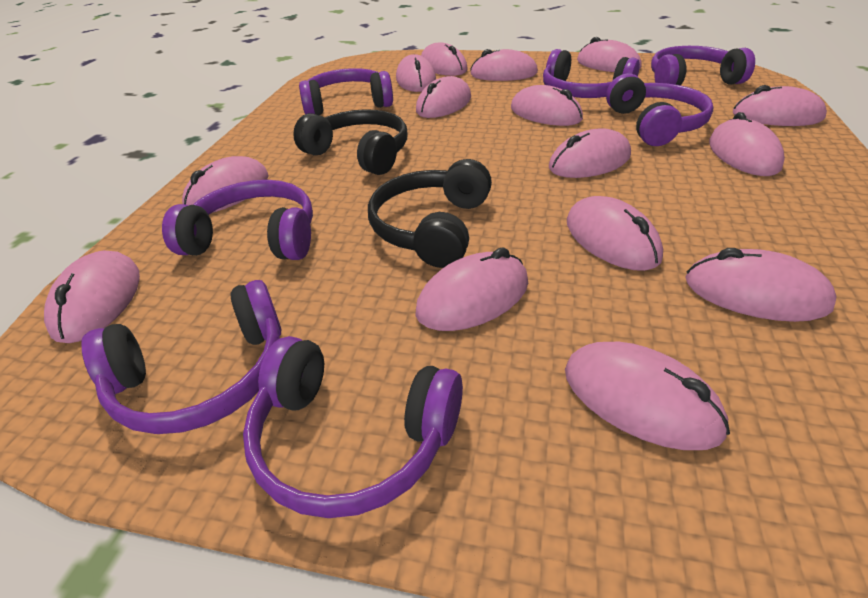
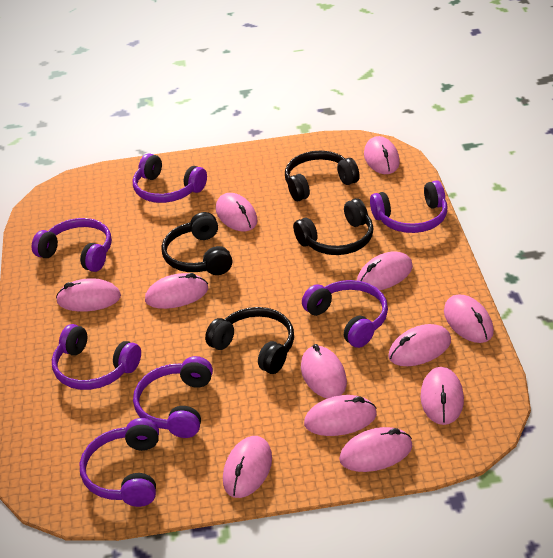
black headphones: 2 -> 4
pink mouse: 15 -> 12

